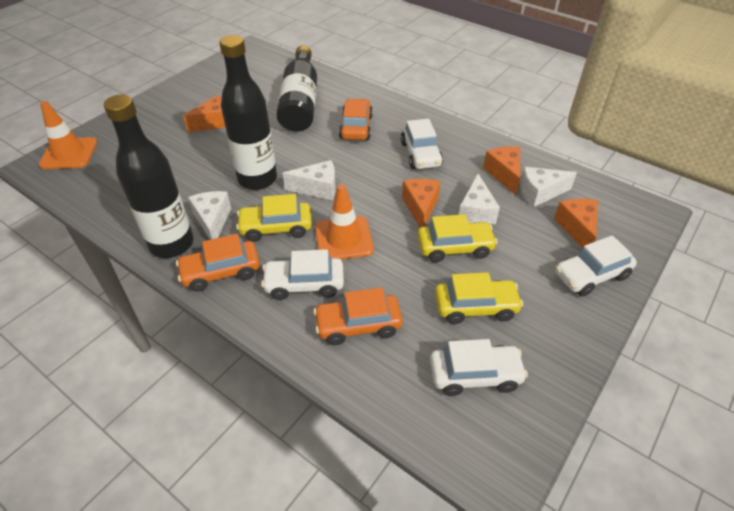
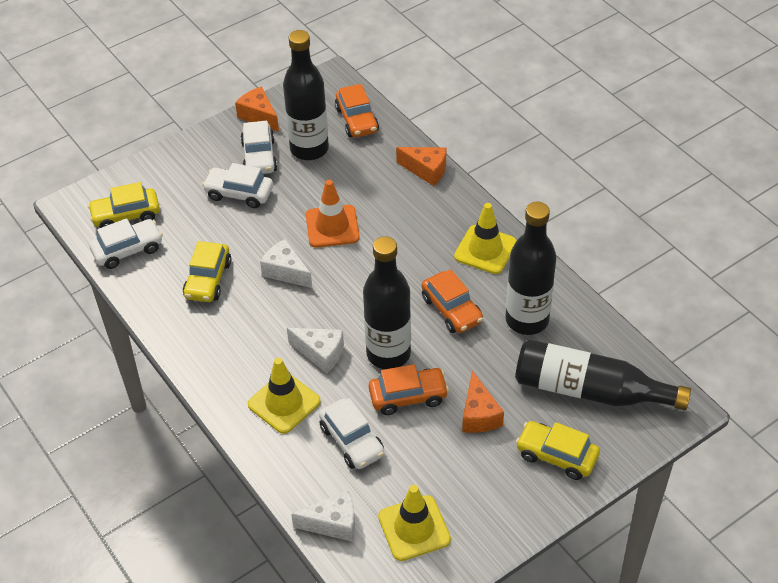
black bottle: 3 -> 4
orange cheese: 4 -> 3
orange traffic cone: 2 -> 1
white cheese: 4 -> 3
yellow traffic cone: 0 -> 3

